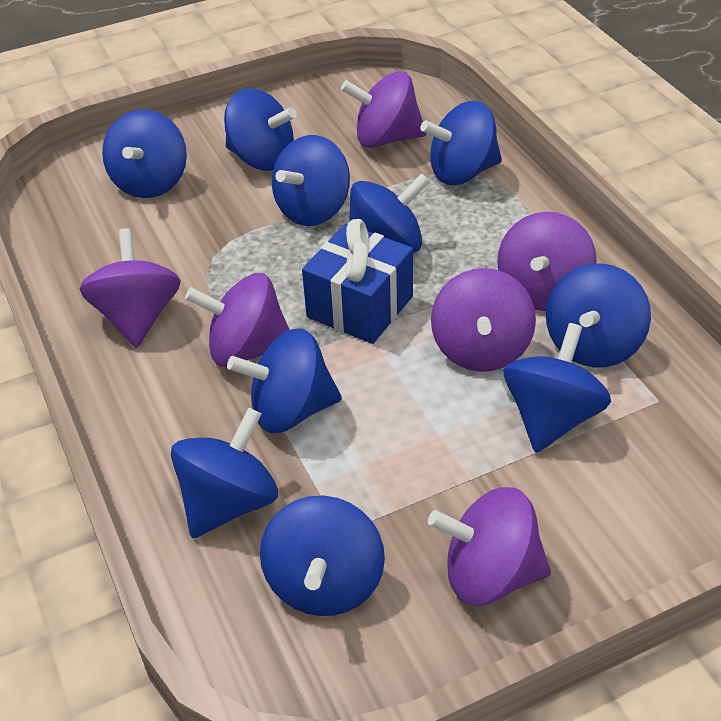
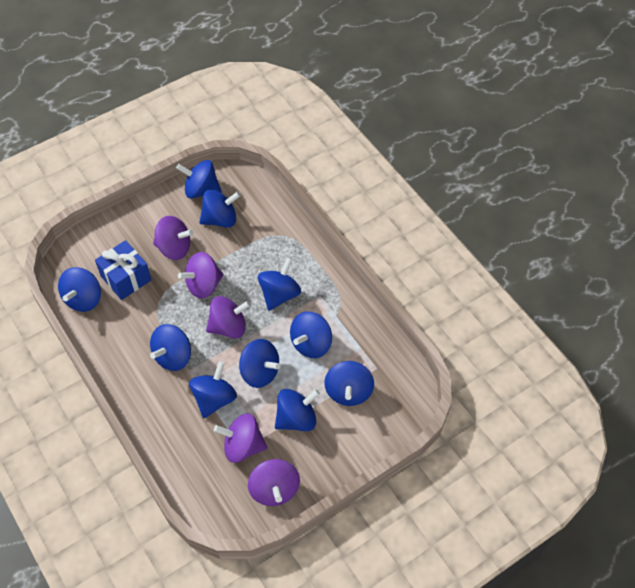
purple spinning top: 6 -> 5

